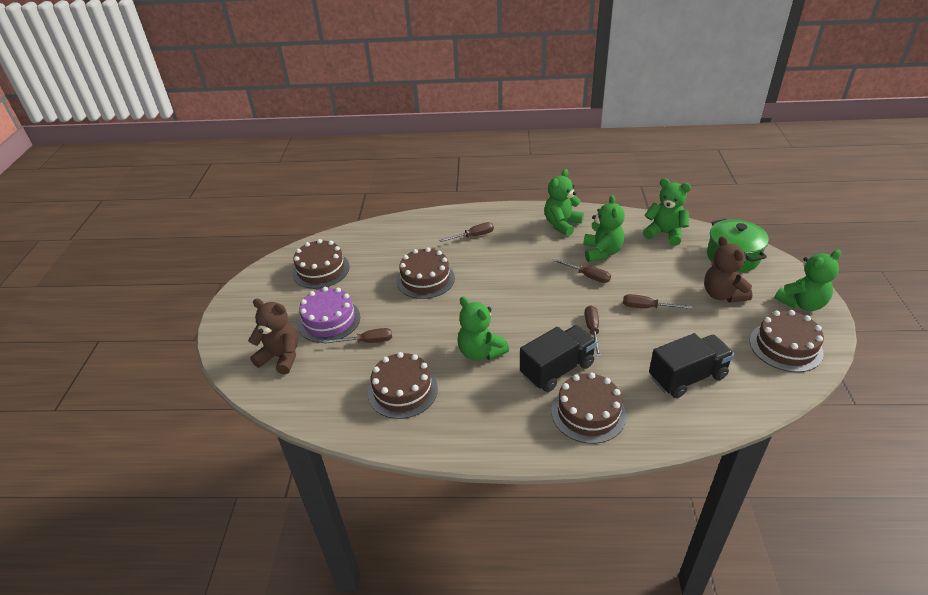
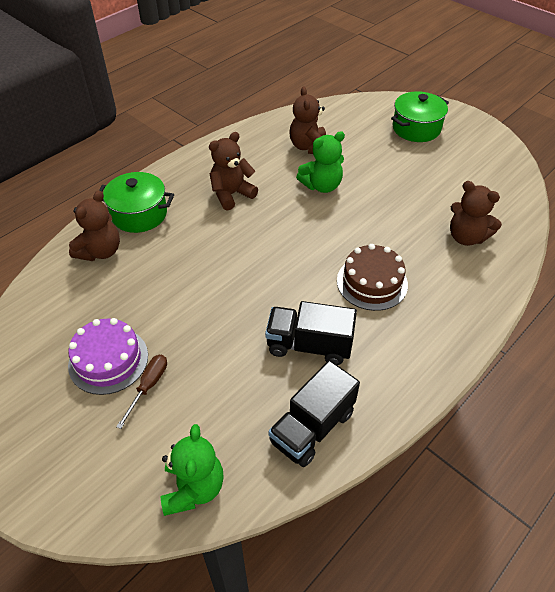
brown cake: 5 -> 1
brown screwdriver: 5 -> 1
brown teddy bear: 2 -> 4
green pot: 1 -> 2
green teddy bear: 5 -> 2

